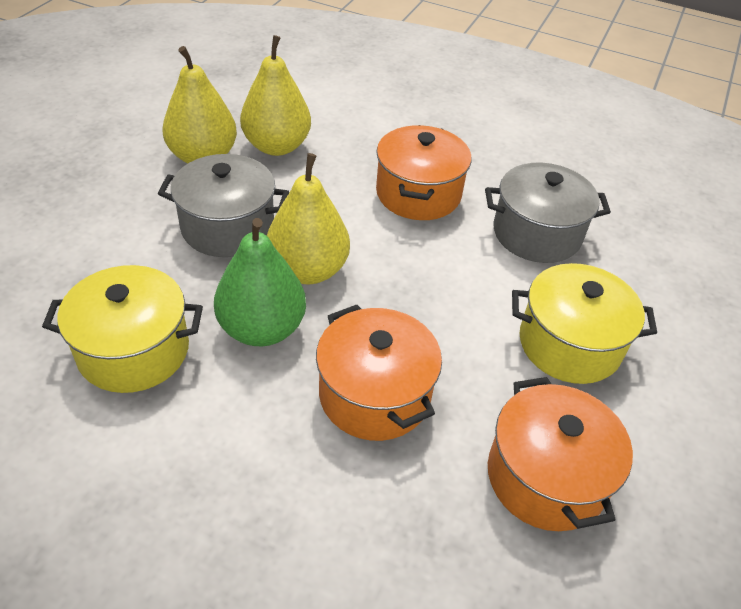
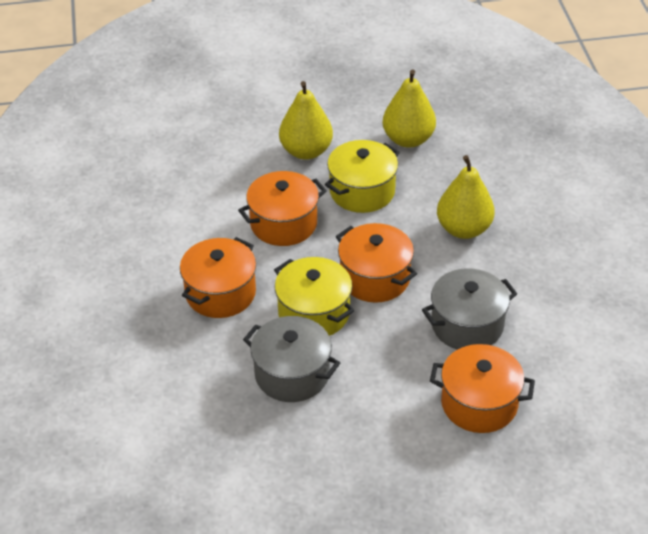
green pear: 1 -> 0
orange pot: 3 -> 4

